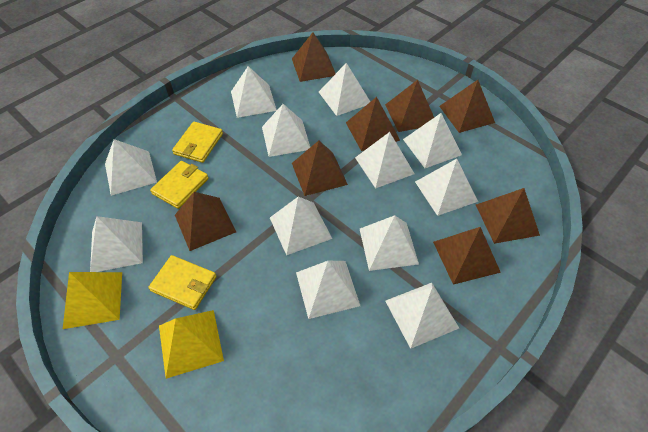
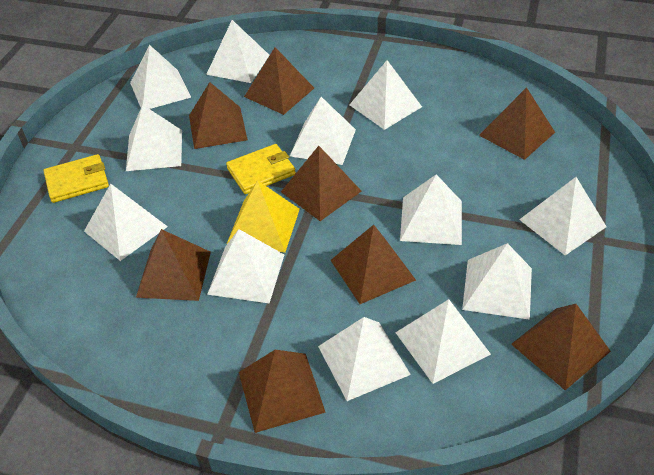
yellow pyramid: 2 -> 1
yellow wallet: 3 -> 2

